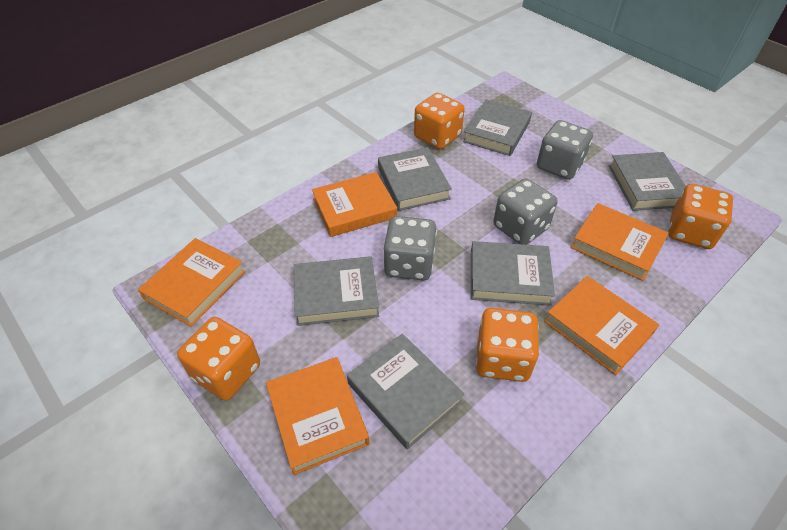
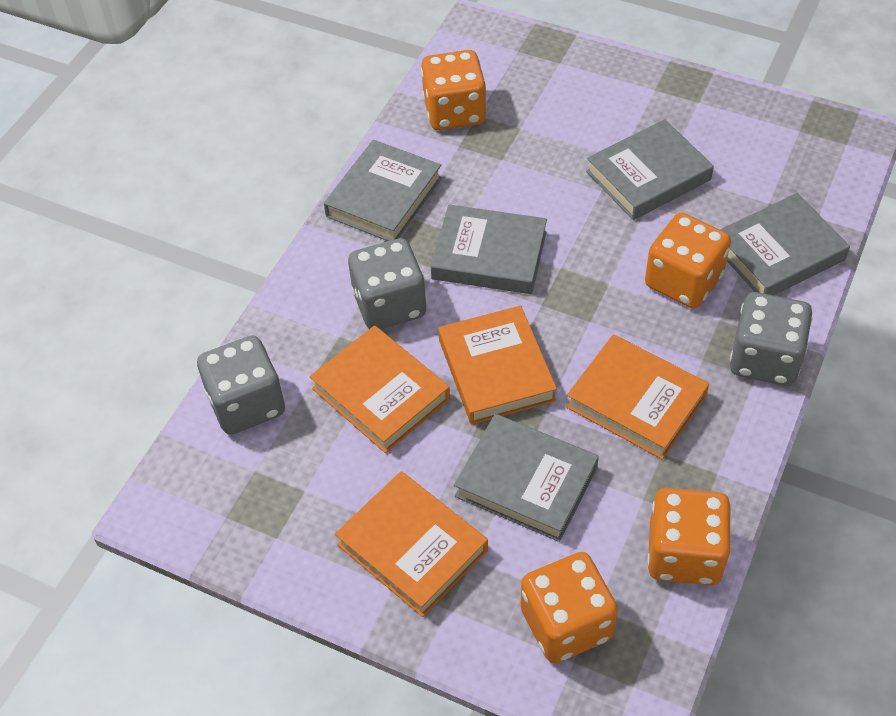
grey book: 6 -> 5
orange book: 5 -> 4

